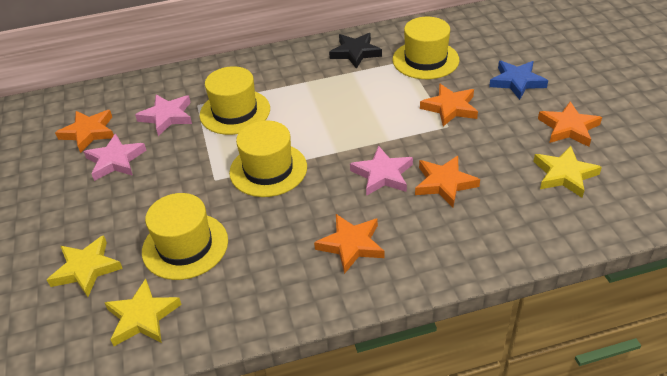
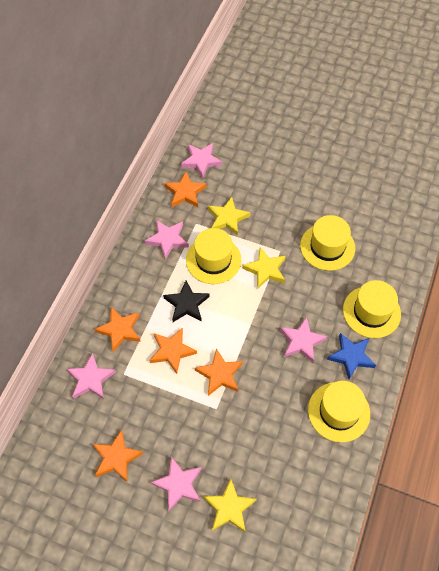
pink star: 3 -> 5

